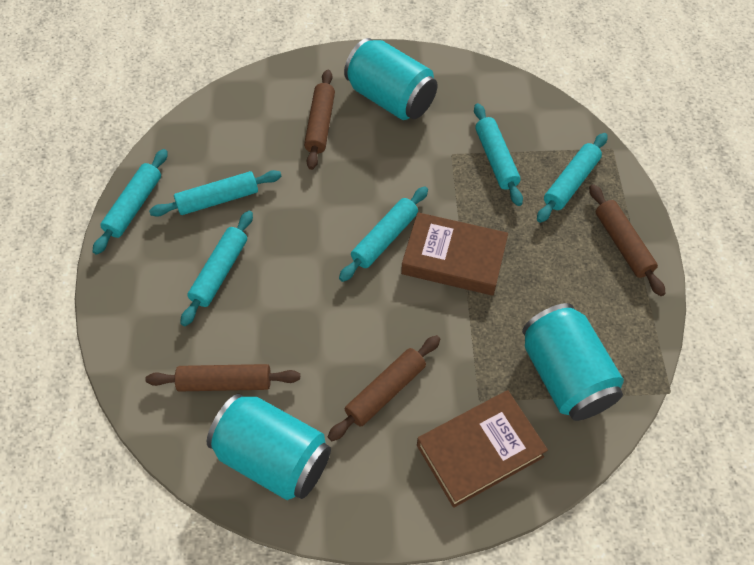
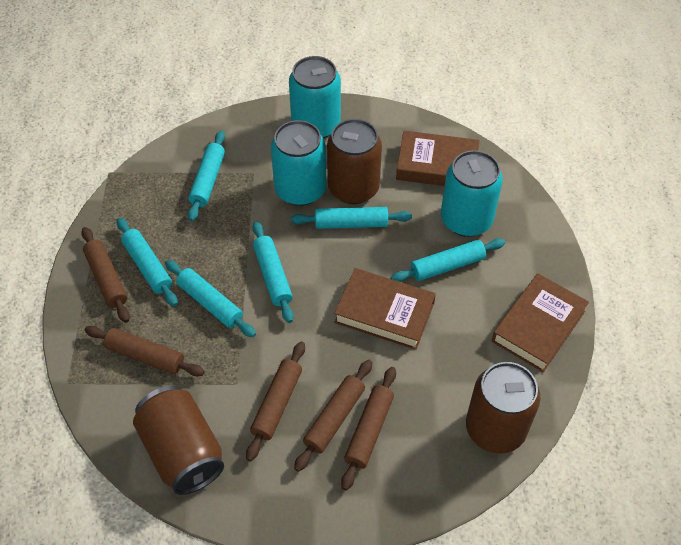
brown book: 2 -> 3
brown can: 0 -> 3
brown rolling pin: 4 -> 5

